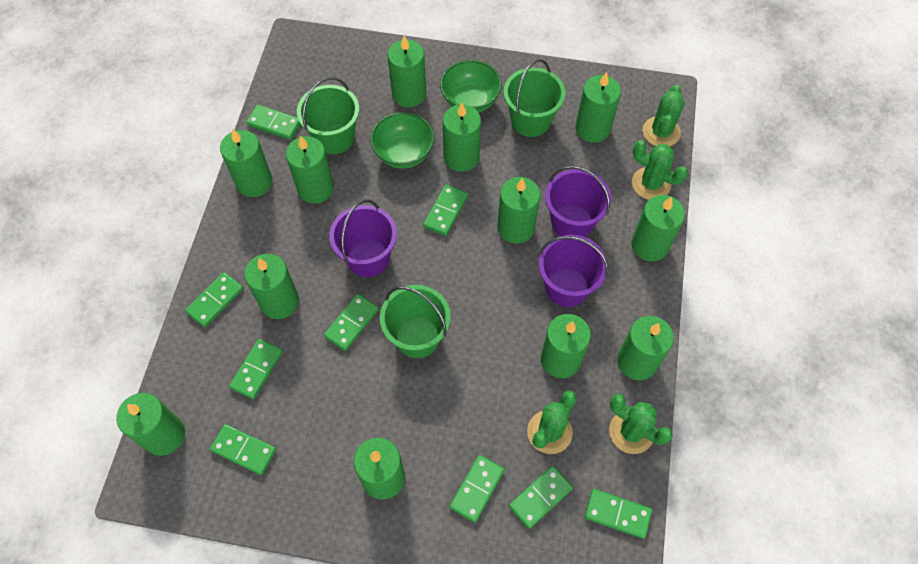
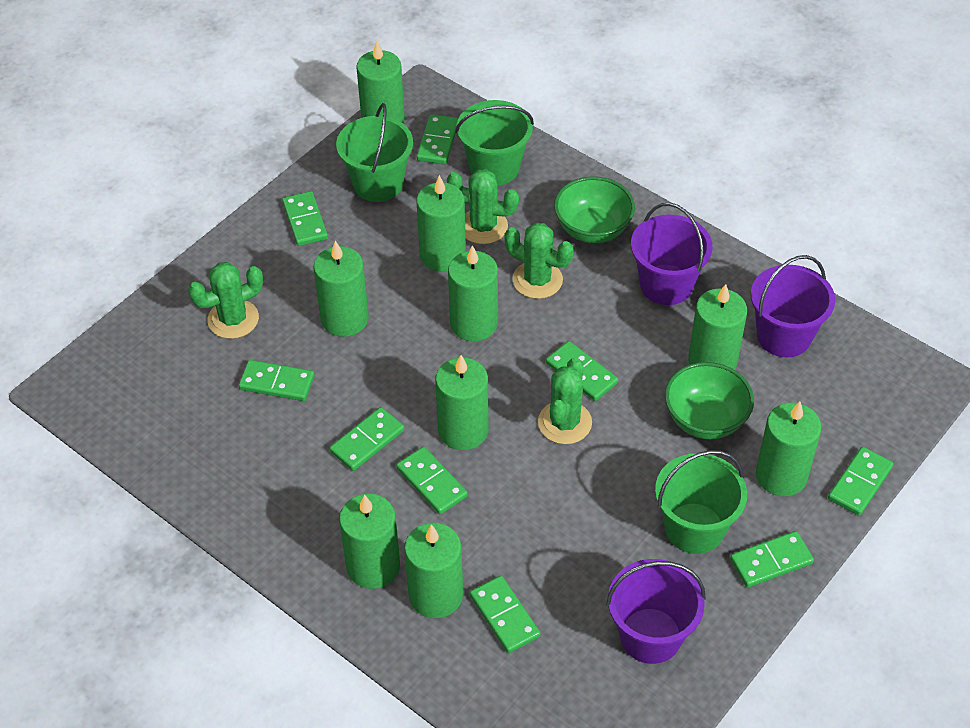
green candle: 12 -> 9

